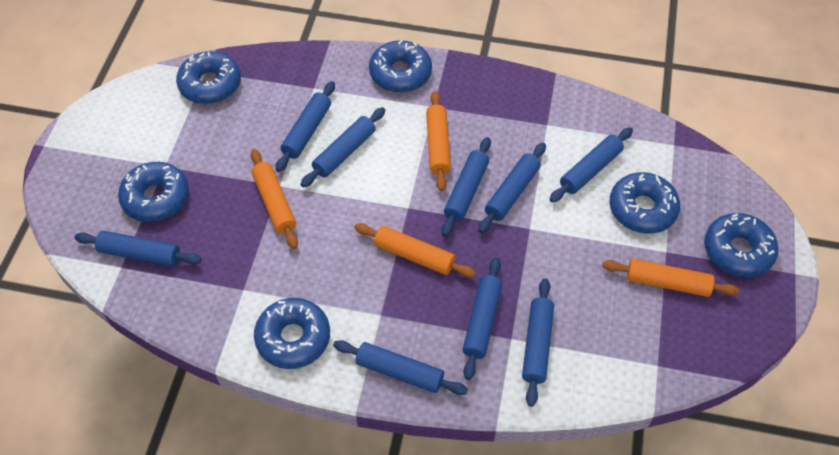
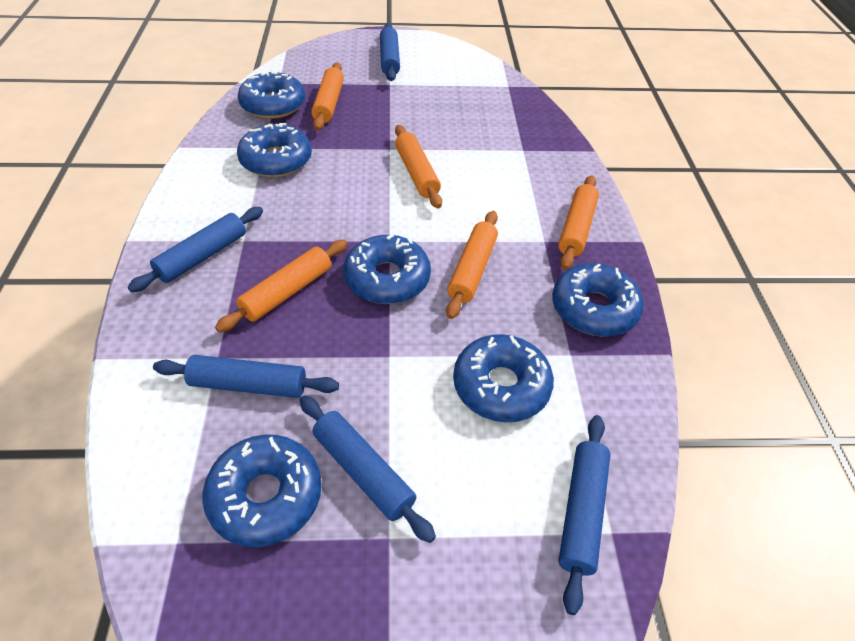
blue rolling pin: 9 -> 5
orange rolling pin: 4 -> 5

